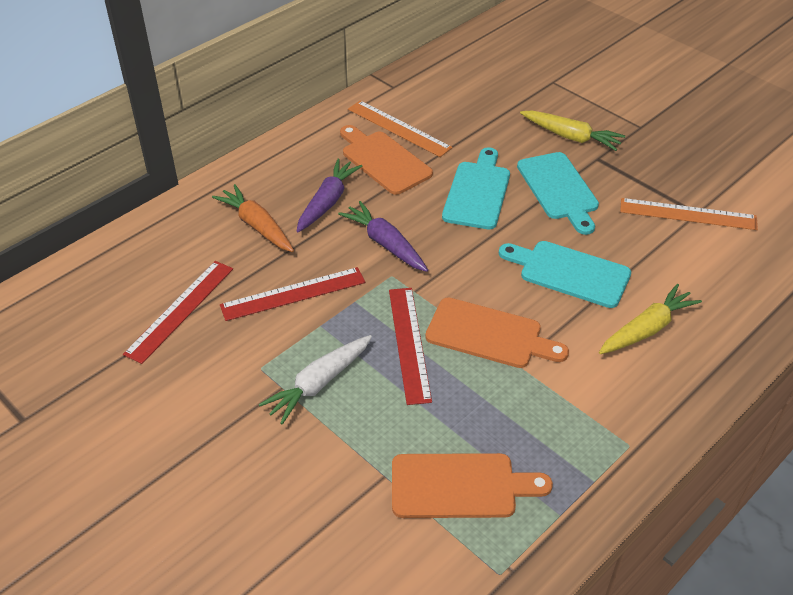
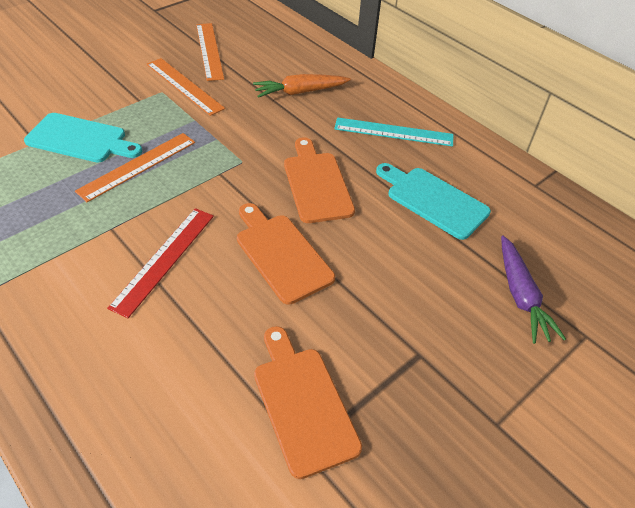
orange ruler: 2 -> 3
purple carrot: 2 -> 1
red ruler: 3 -> 1
turquoise cutting board: 3 -> 2
turquoise ruler: 0 -> 1
white carrot: 1 -> 0
yellow carrot: 2 -> 0

